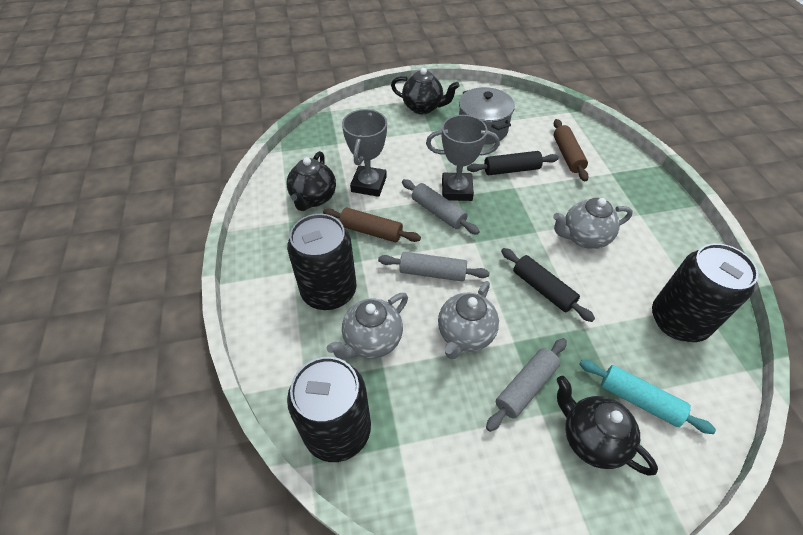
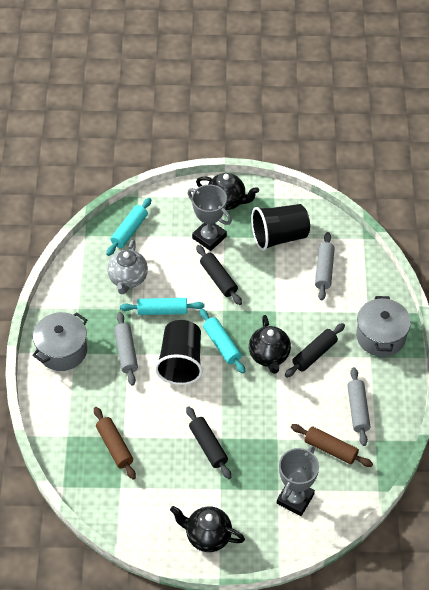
black can: 3 -> 0
black cup: 0 -> 2
black rolling pin: 2 -> 3
grey pot: 1 -> 2
grey teapot: 3 -> 1
turquoise rolling pin: 1 -> 3

